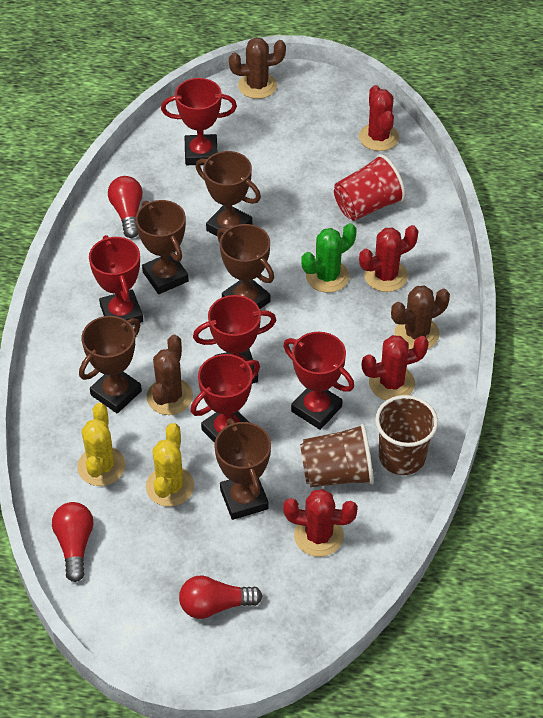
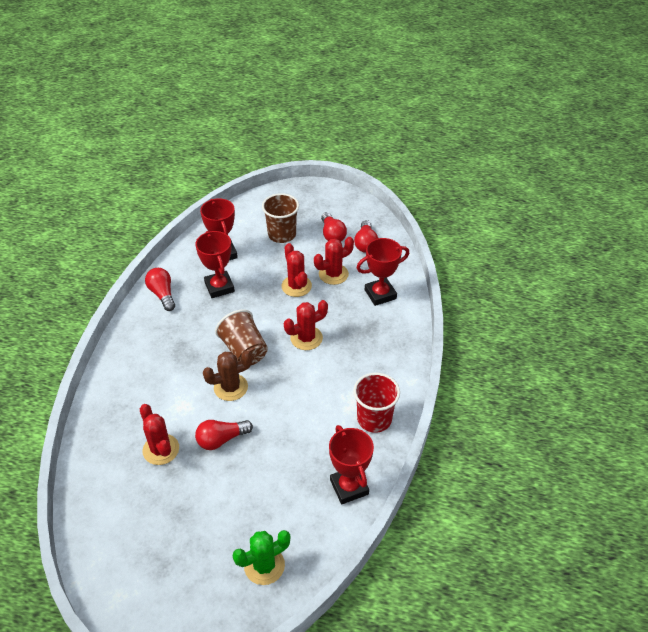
brown cactus: 3 -> 1
brown trophy: 5 -> 0
red light bulb: 3 -> 4
red trophy: 5 -> 4
yellow cactus: 2 -> 0

